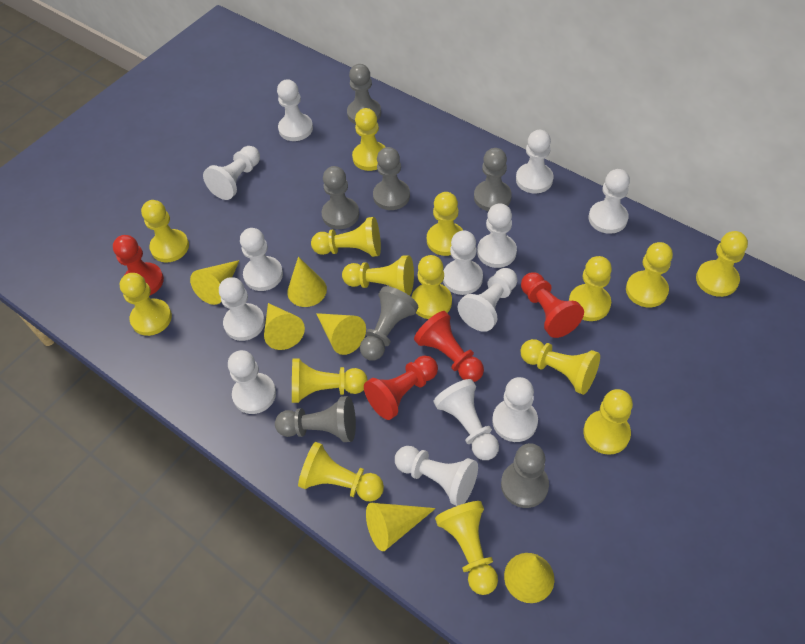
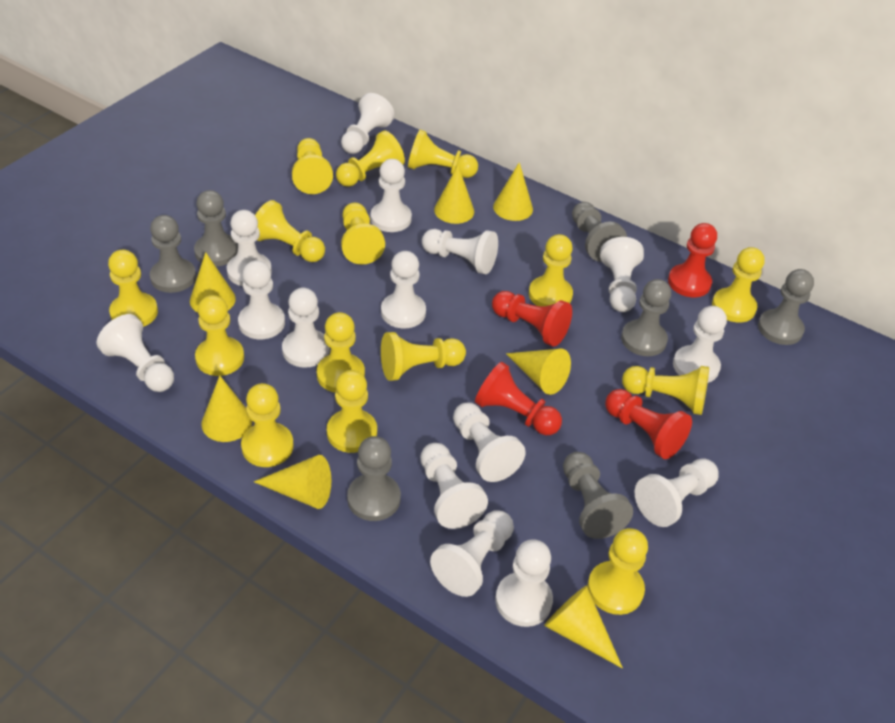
white pawn: 13 -> 15
yellow cone: 6 -> 7

